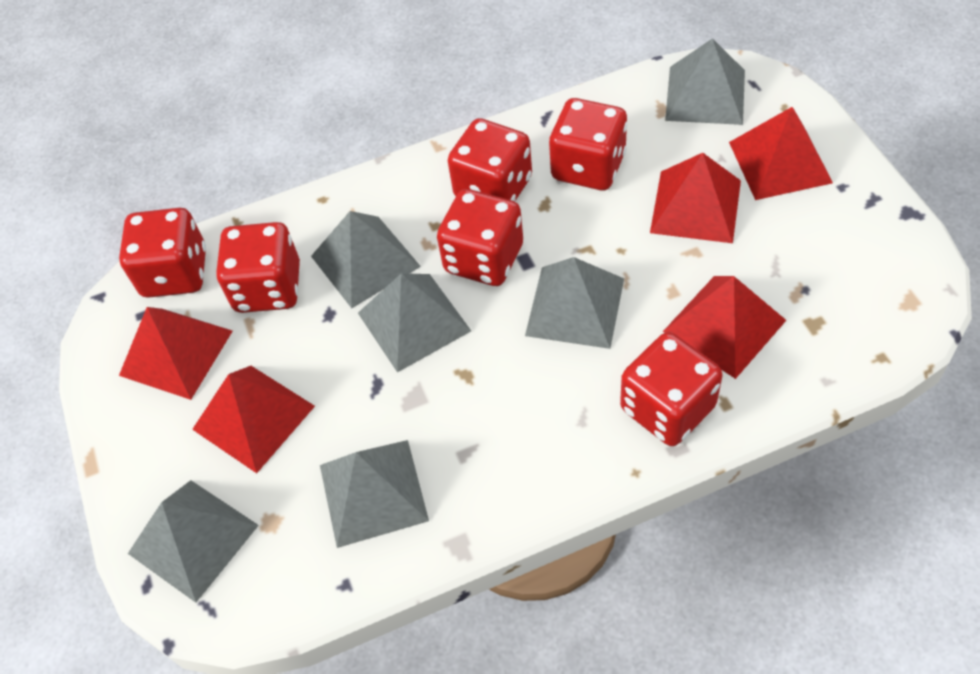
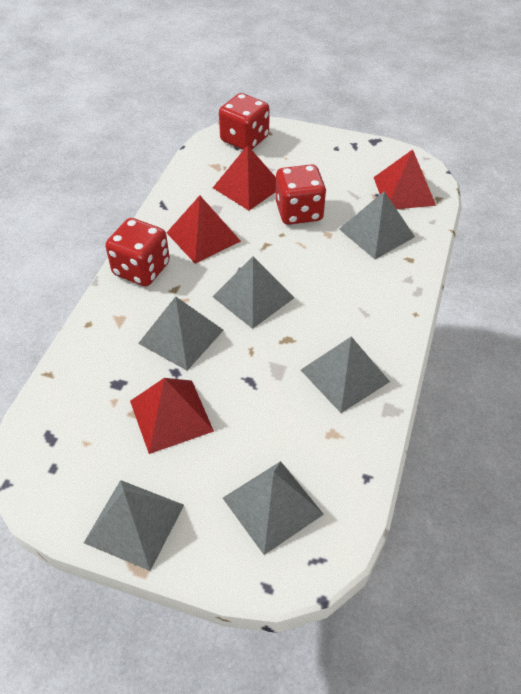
red dice: 6 -> 3
red pyramid: 5 -> 4

